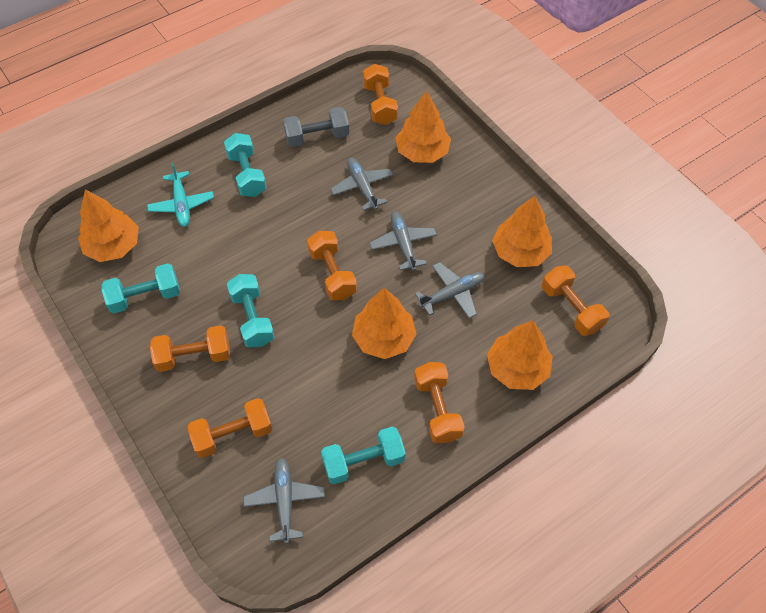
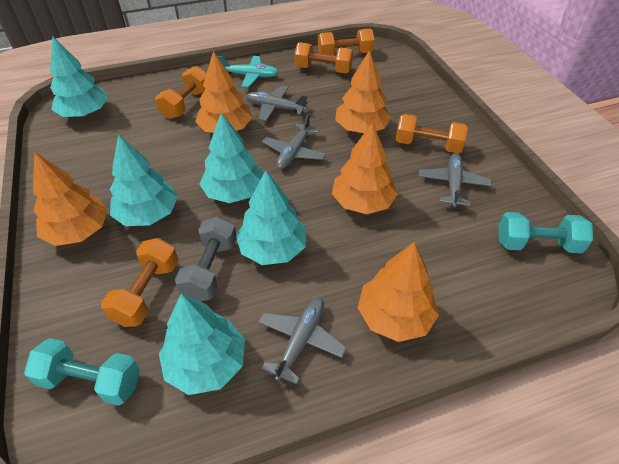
orange dumbbell: 6 -> 5
turquoise dumbbell: 4 -> 2
turquoise tree: 0 -> 5

